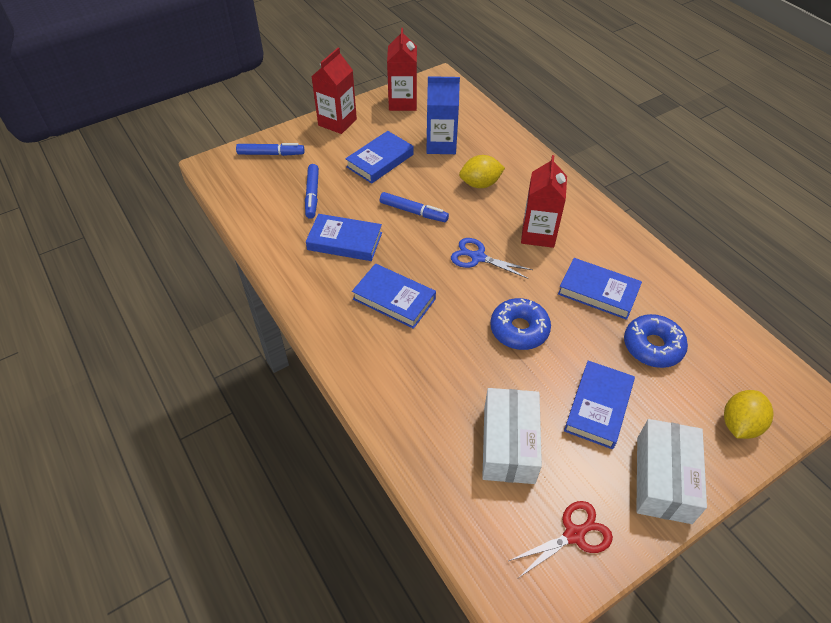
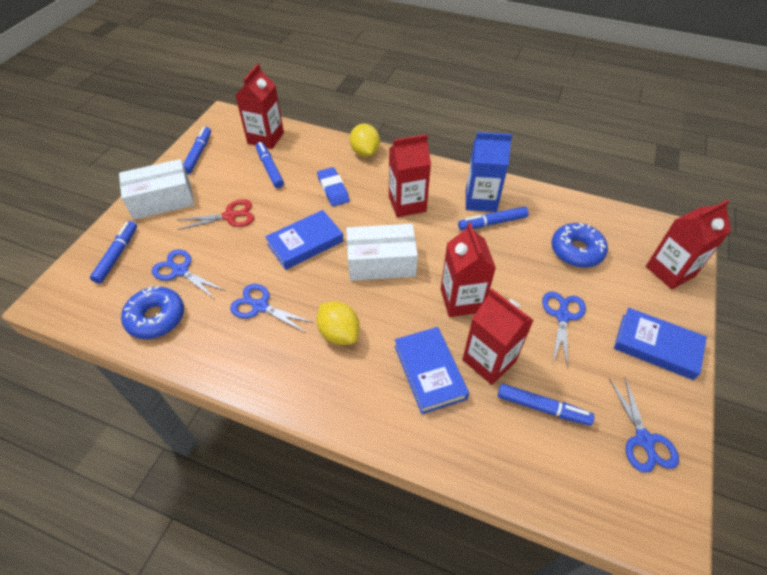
blue book: 5 -> 3
blue eraser: 0 -> 1
blue marker: 3 -> 5
blue scissors: 1 -> 4
red carton: 3 -> 5

